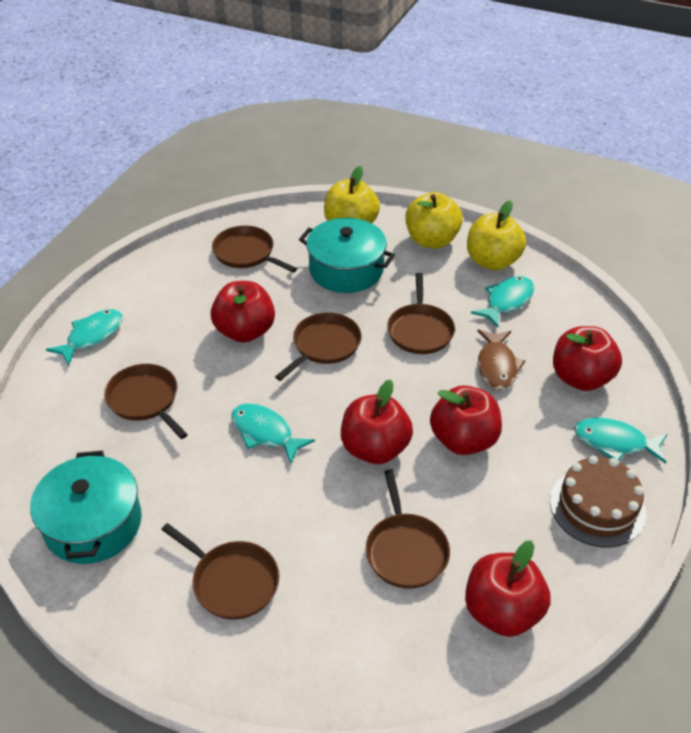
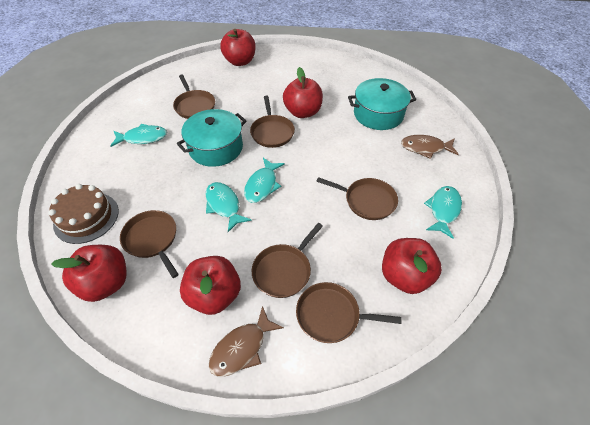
brown fish: 1 -> 2
yellow apple: 3 -> 0

